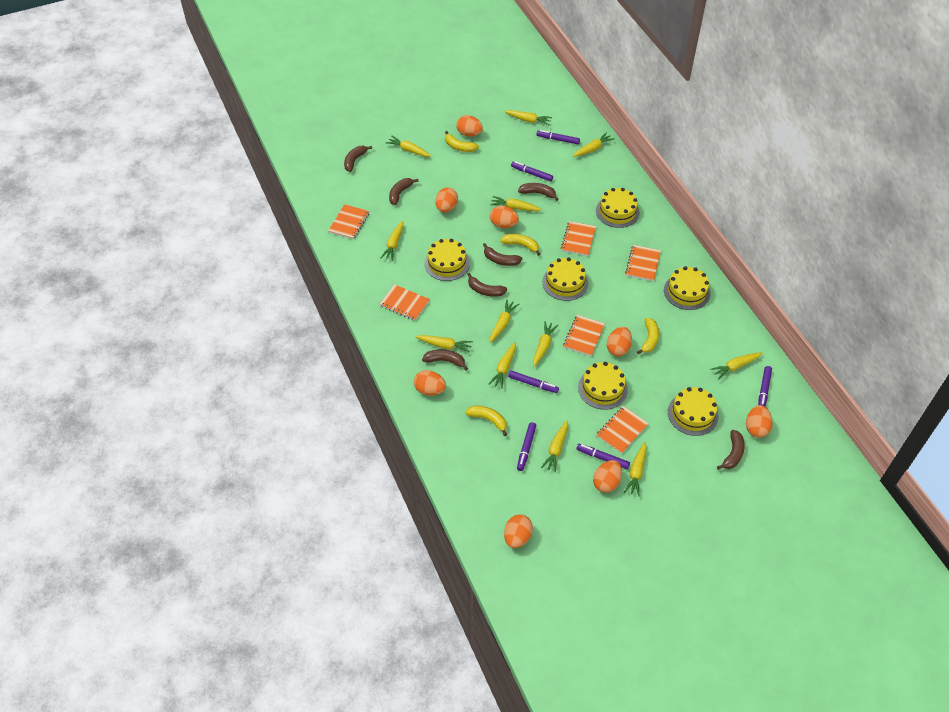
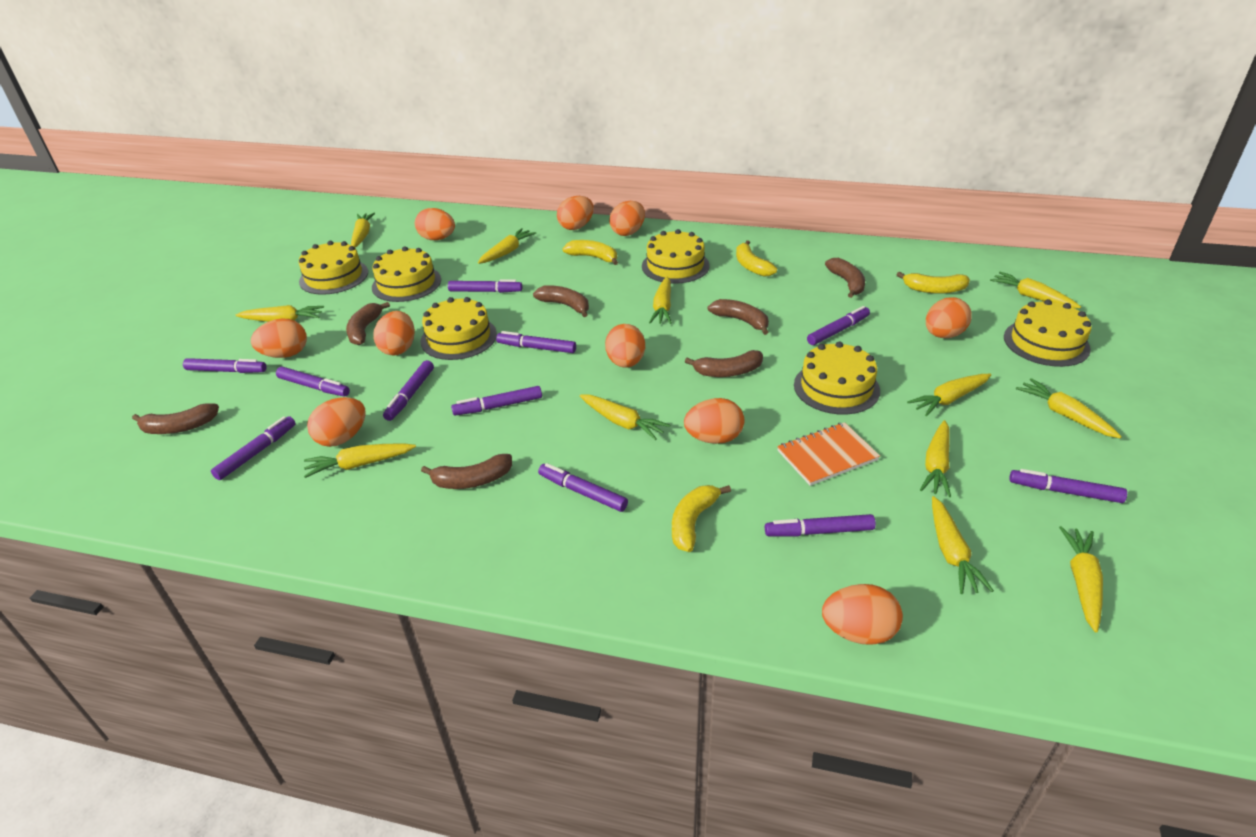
orange egg: 8 -> 10
orange notebook: 6 -> 1
purple marker: 6 -> 11

